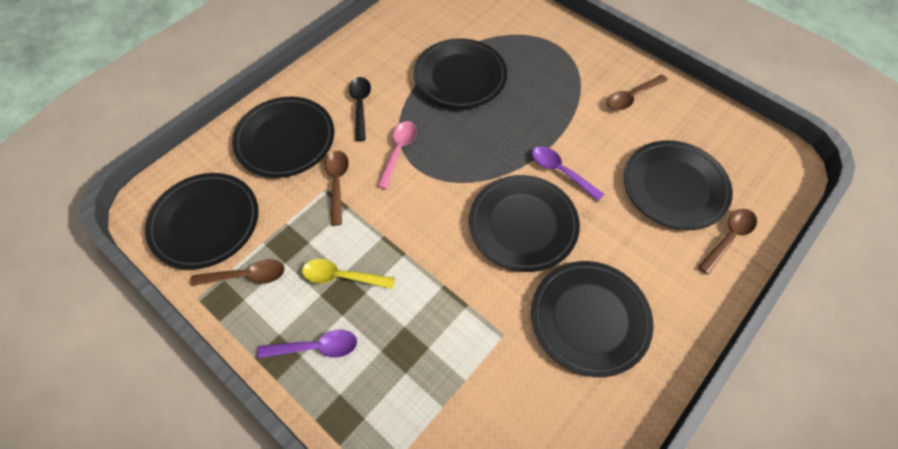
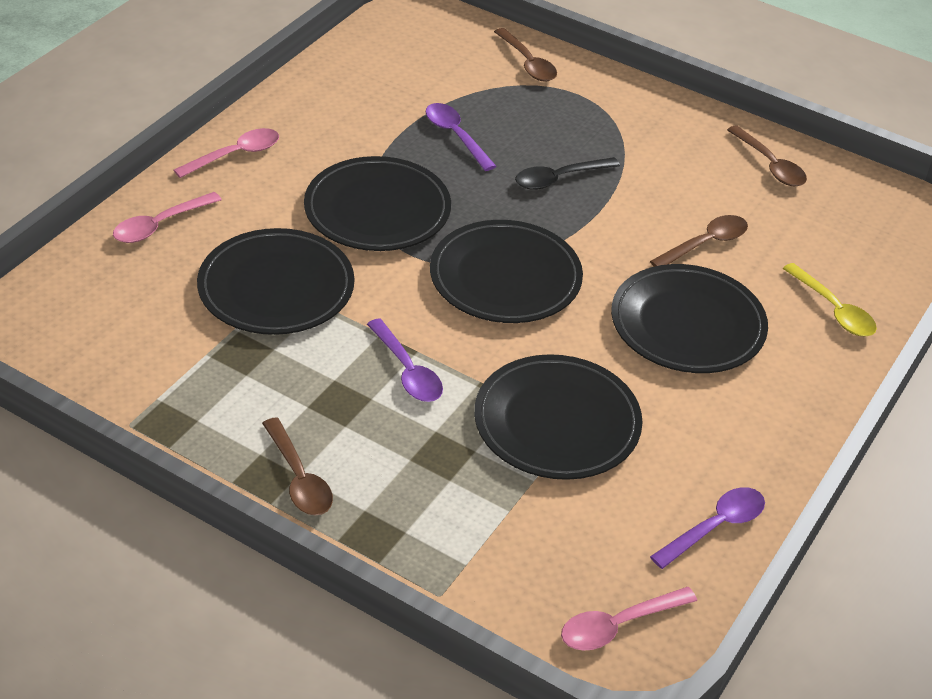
black plate: 6 -> 5
pink spoon: 1 -> 3
purple spoon: 2 -> 3

